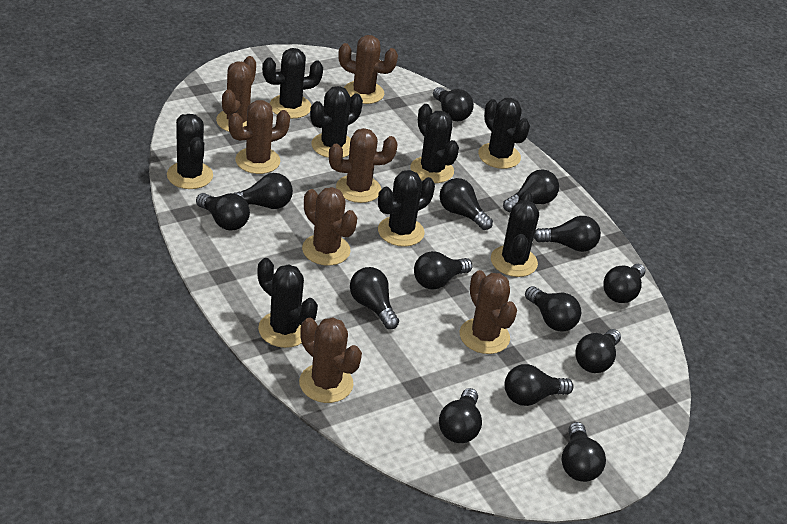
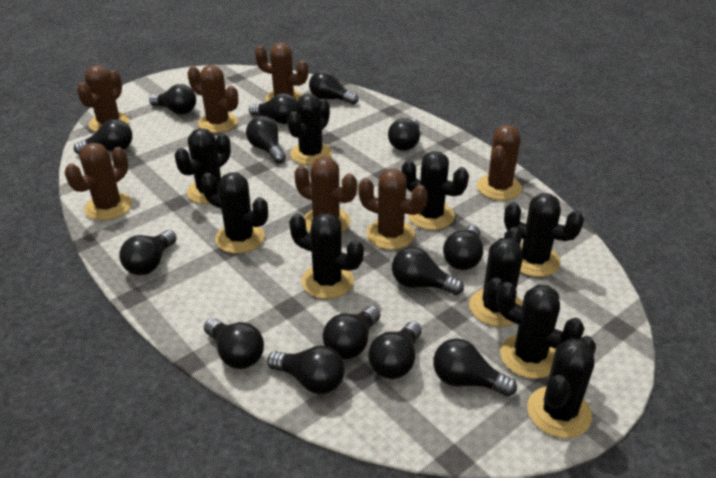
black cactus: 8 -> 9

